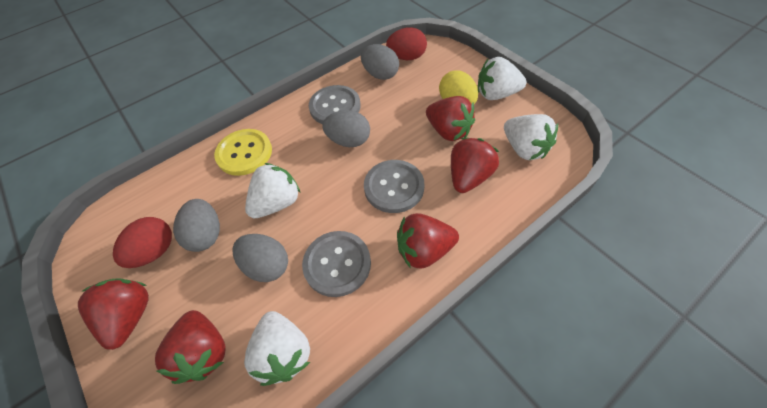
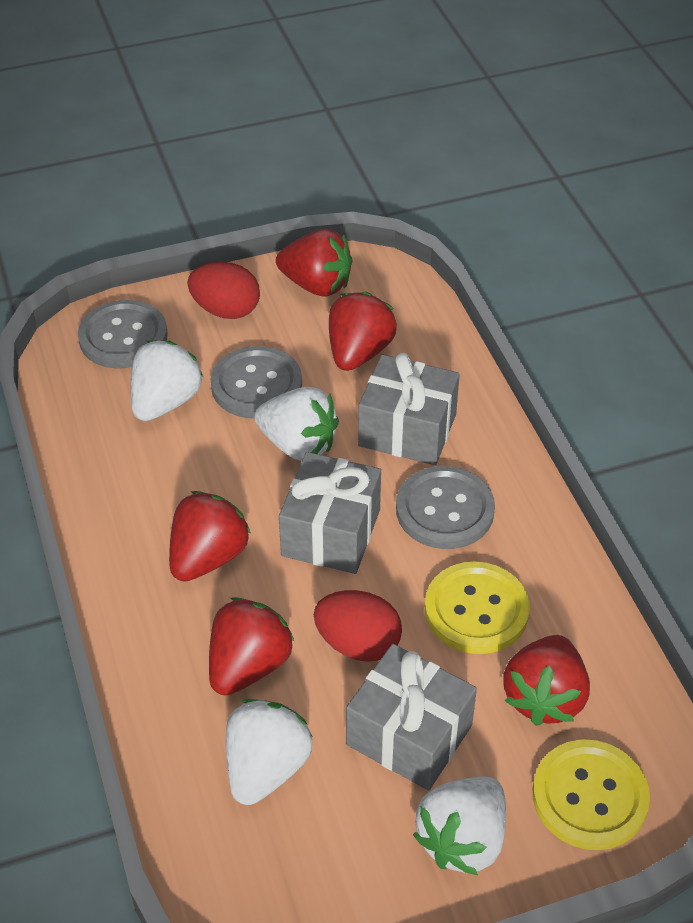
grey egg: 4 -> 0
grey gift: 0 -> 3
yellow button: 1 -> 2
yellow egg: 1 -> 0

